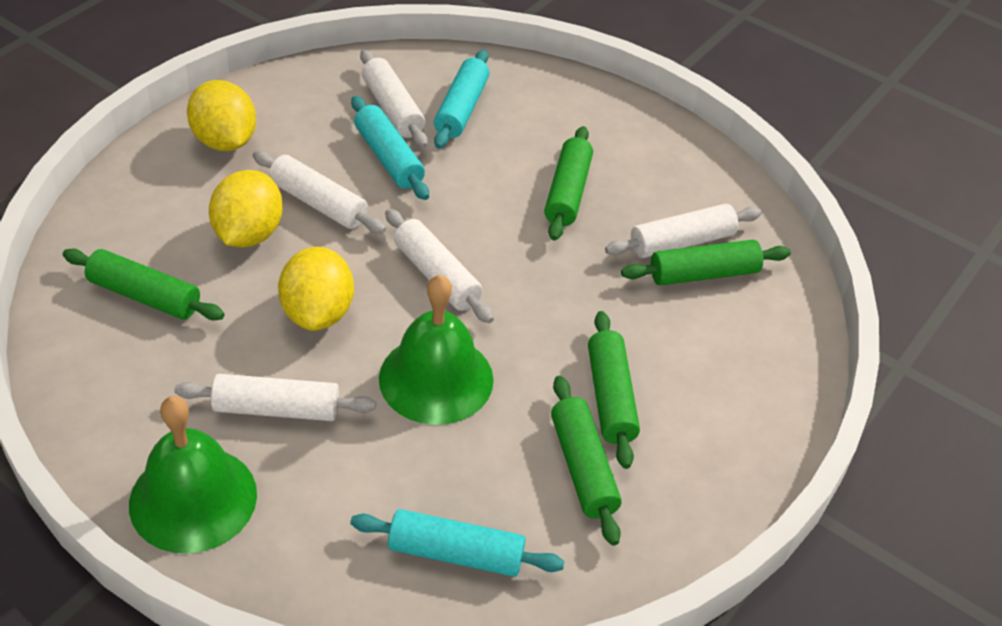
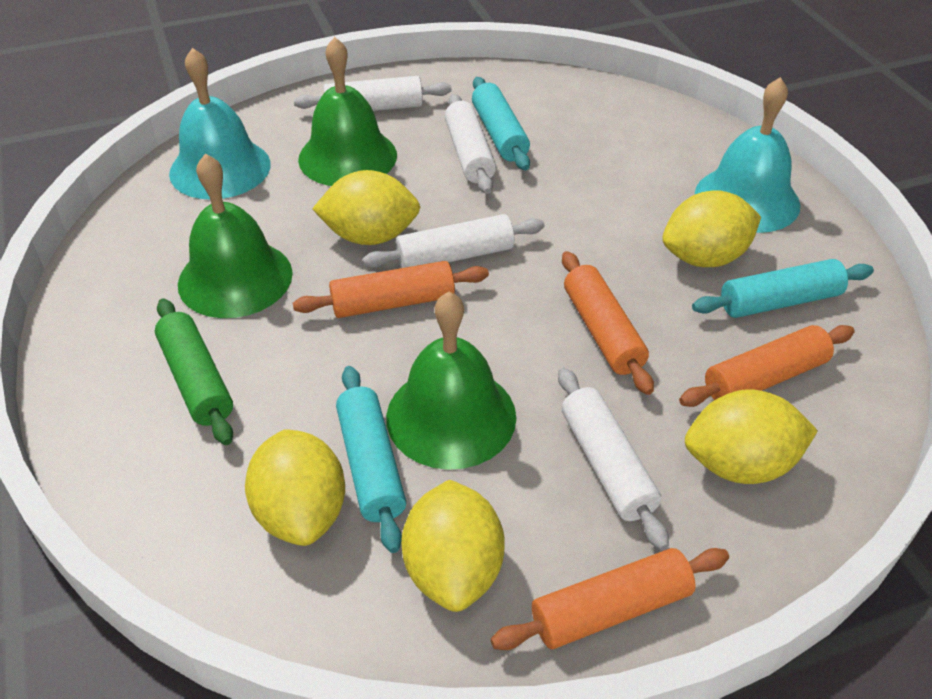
green bell: 2 -> 3
green rolling pin: 5 -> 1
orange rolling pin: 0 -> 4
turquoise bell: 0 -> 2
white rolling pin: 5 -> 4
yellow lemon: 3 -> 5

